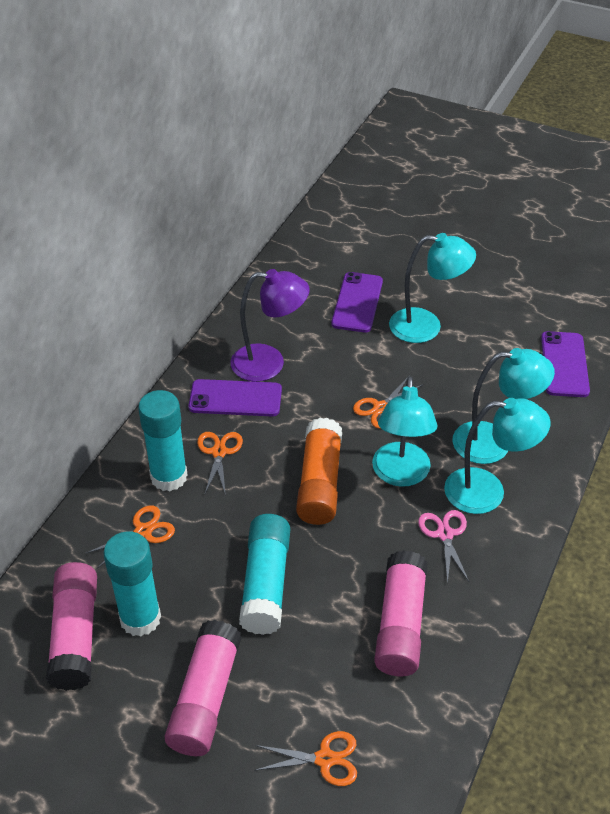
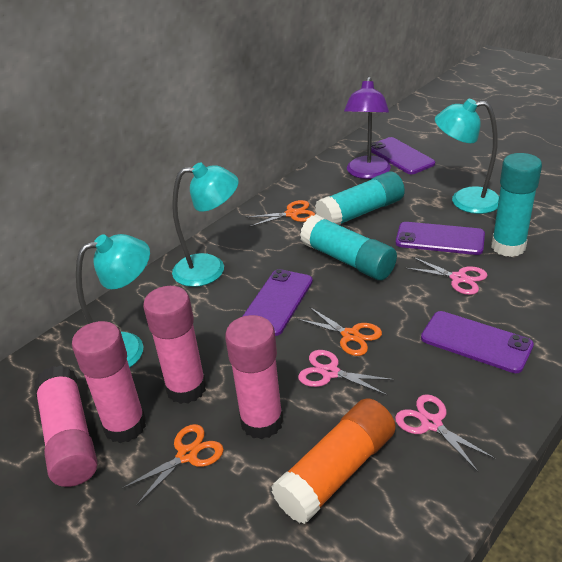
orange scissors: 4 -> 3
pink glue stick: 3 -> 4
pink scissors: 1 -> 3
purple phone: 3 -> 4
turquoise lamp: 4 -> 3

